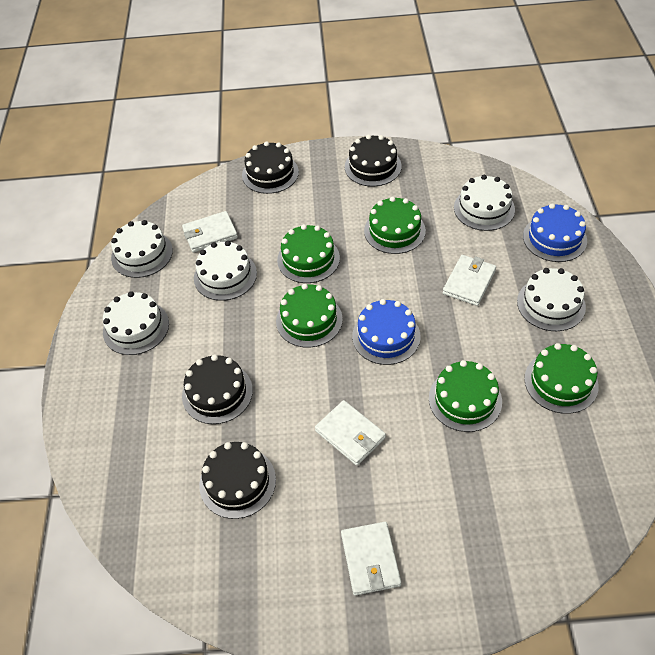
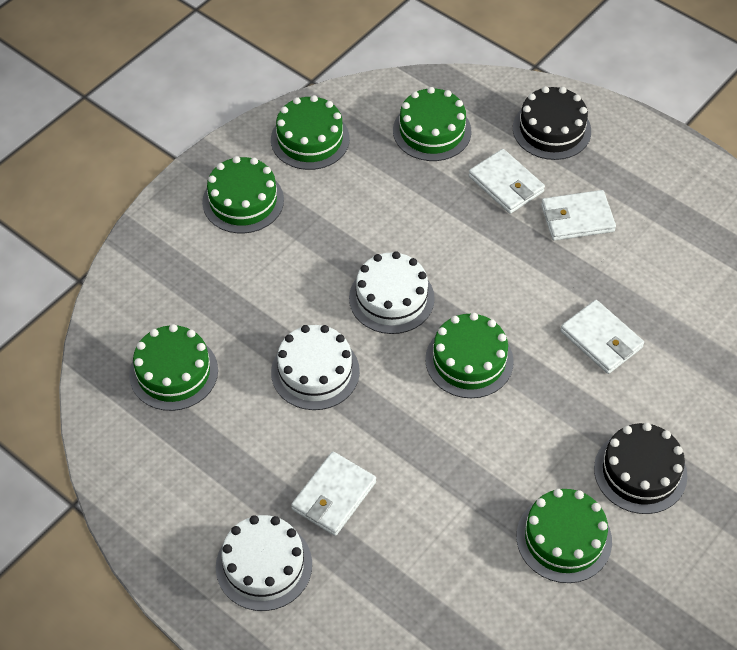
black cake: 4 -> 2
blue cake: 2 -> 0
green cake: 5 -> 6
white cake: 5 -> 3

